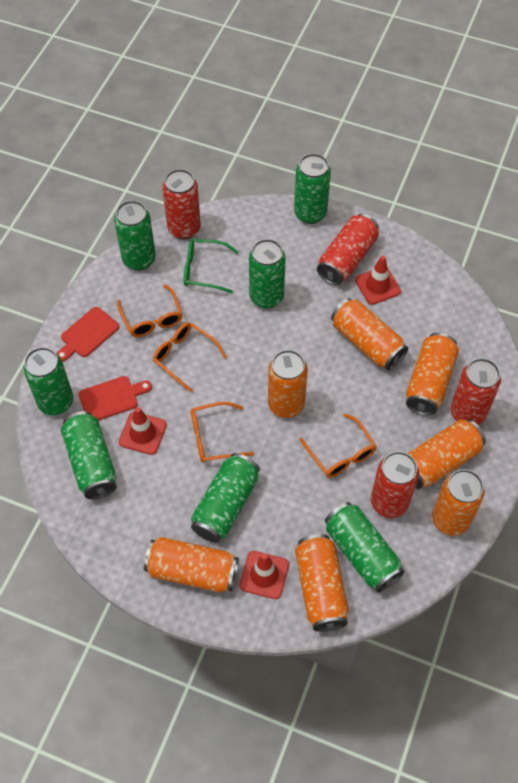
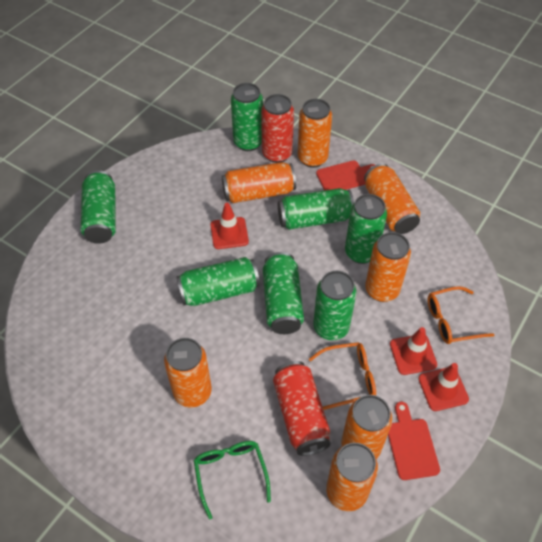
orange glasses: 4 -> 2
red can: 4 -> 2

